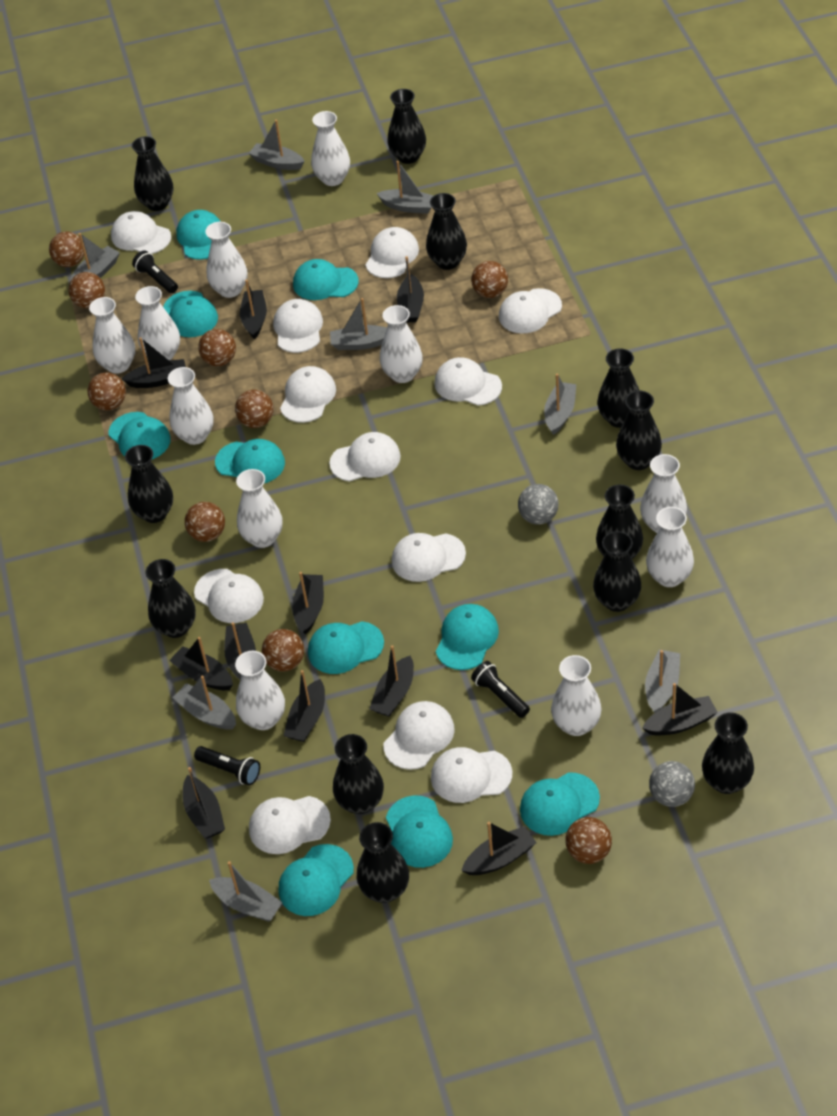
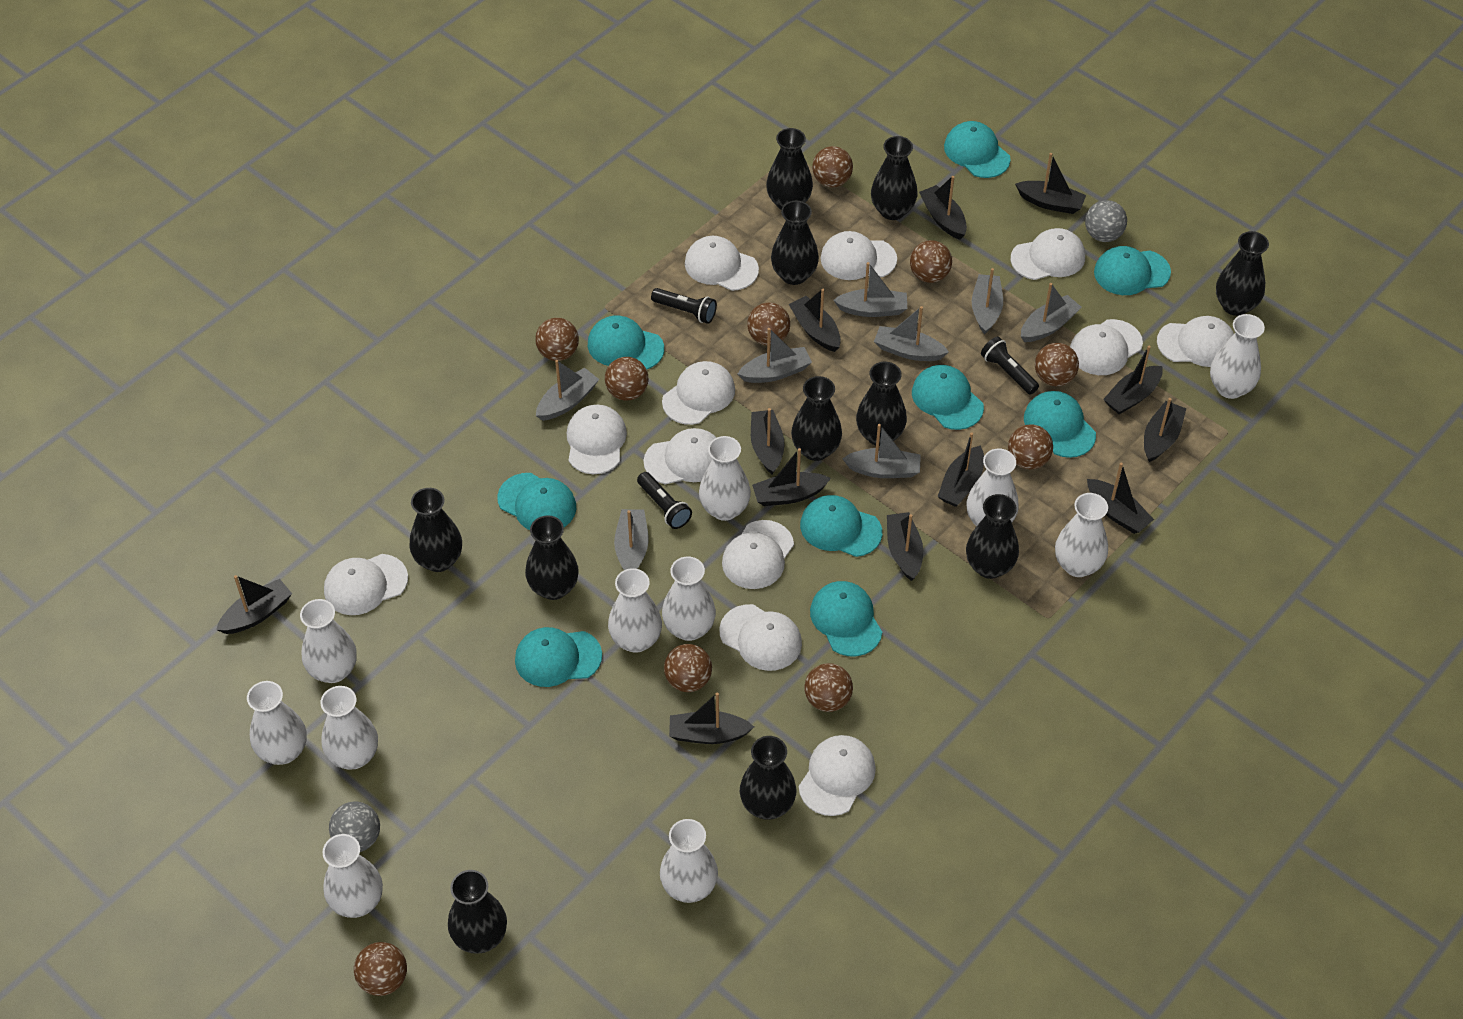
black boat: 11 -> 12
black vase: 12 -> 11
brown ball: 9 -> 10
turquoise cap: 10 -> 9

